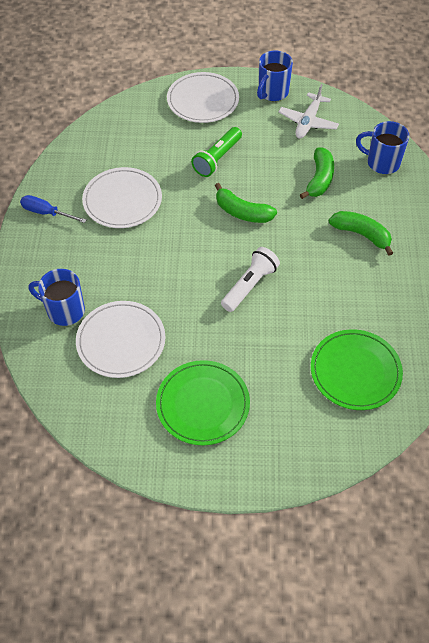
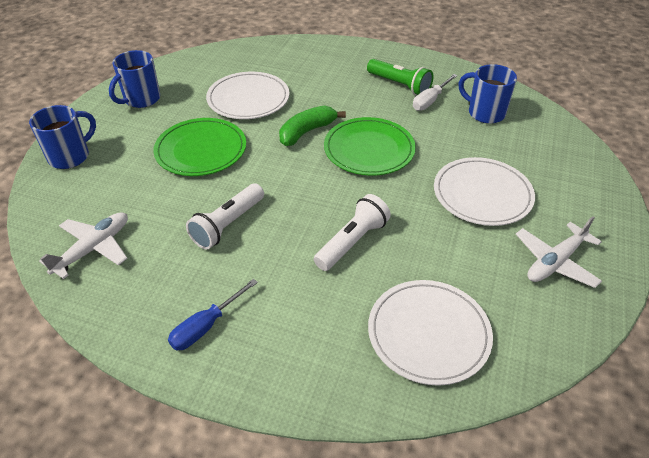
green banana: 3 -> 1
white flashlight: 1 -> 2
white plane: 1 -> 2
white screwdriver: 0 -> 1

